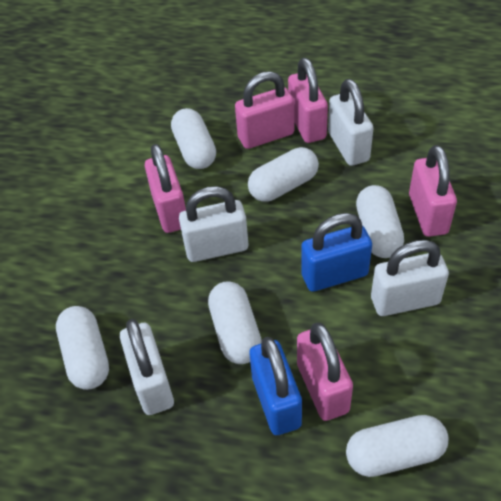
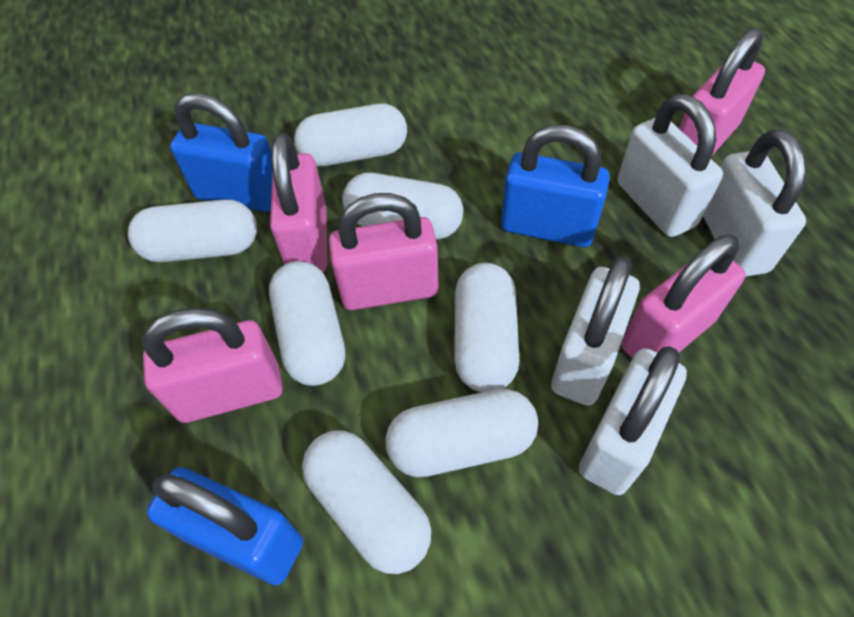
blue padlock: 2 -> 3
white capsule: 6 -> 7

